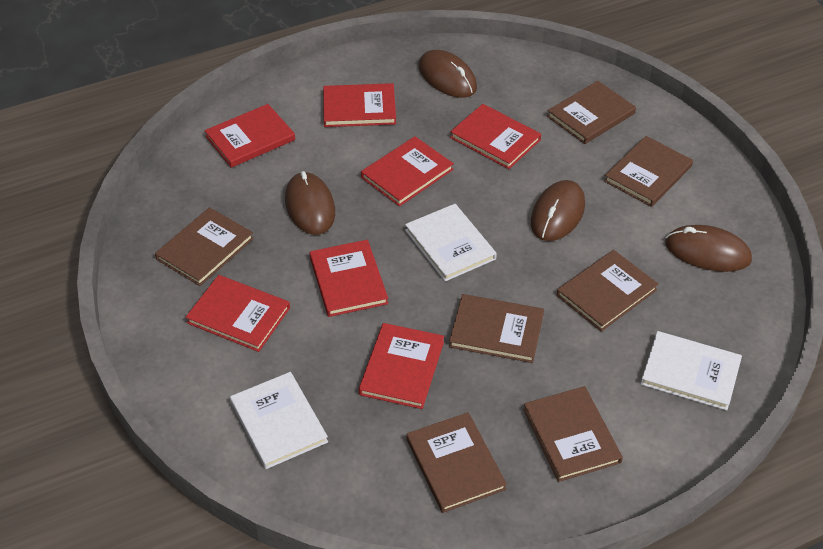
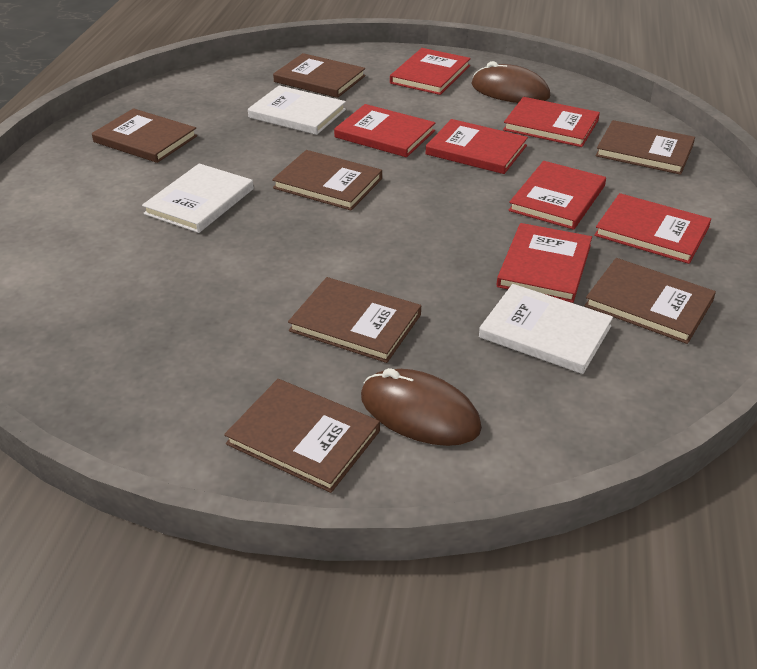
brown mouse: 4 -> 2

